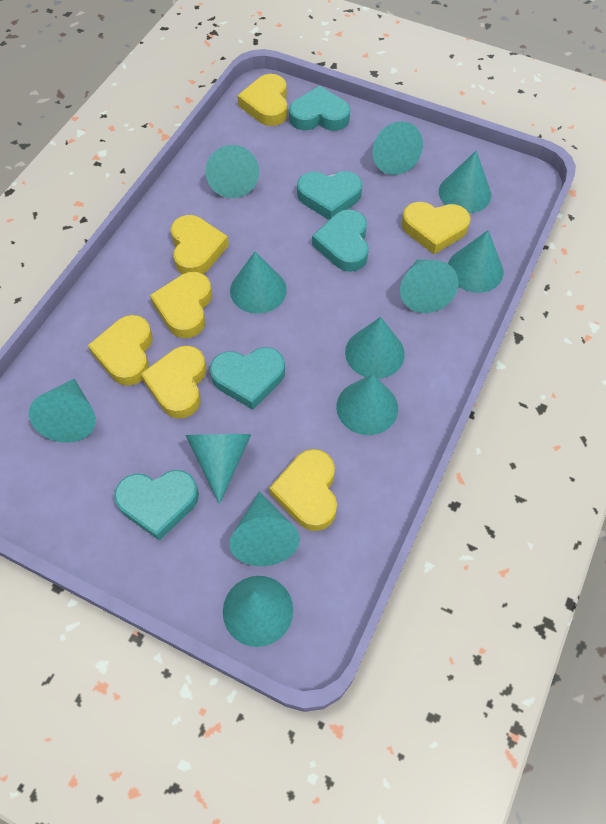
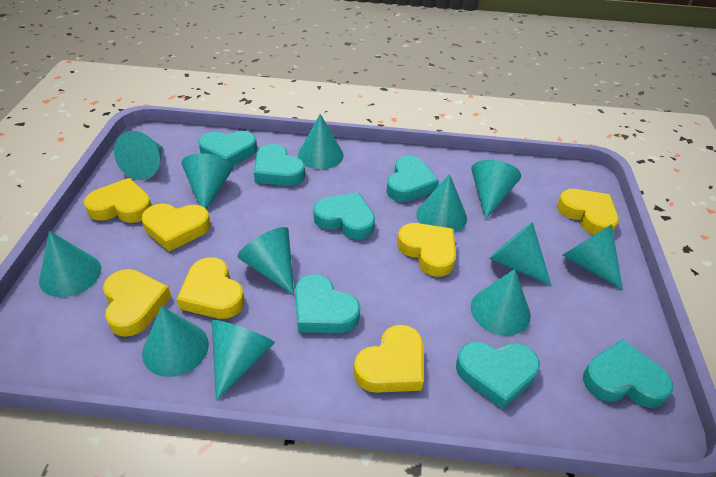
turquoise heart: 5 -> 7

